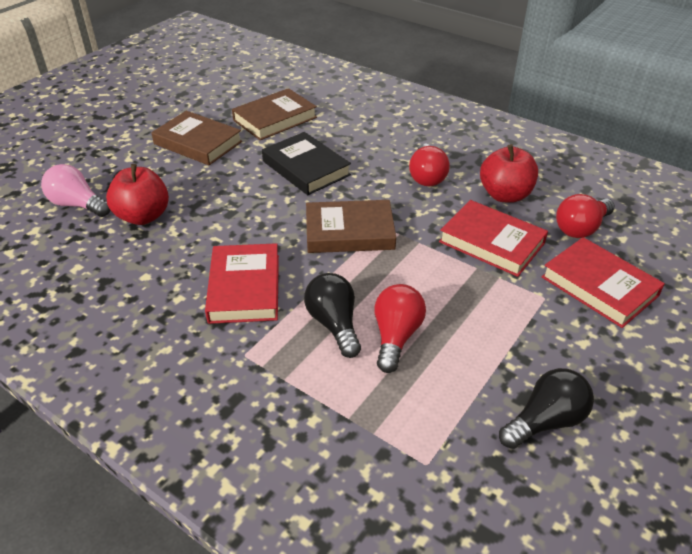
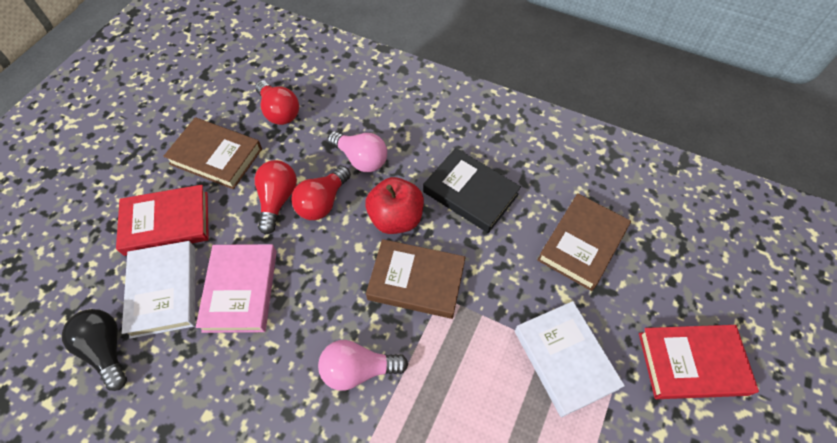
black light bulb: 2 -> 1
pink book: 0 -> 1
pink light bulb: 1 -> 2
red apple: 2 -> 1
red book: 3 -> 2
white book: 0 -> 2

